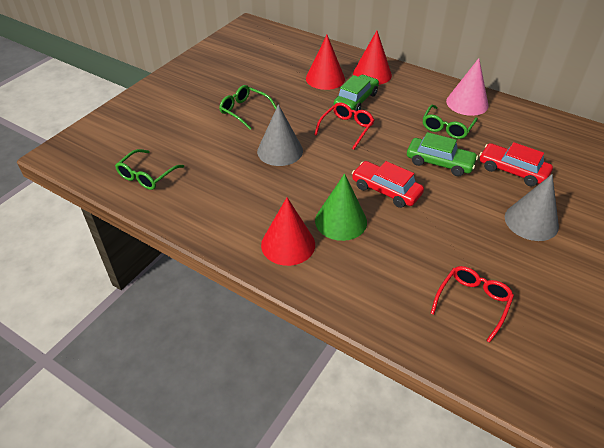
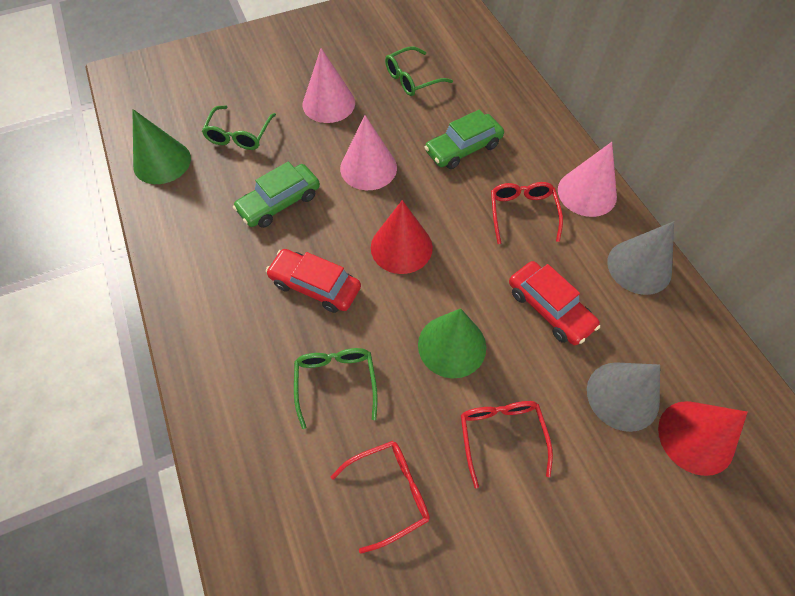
green cone: 1 -> 2
pink cone: 1 -> 3
red cone: 3 -> 2
red glasses: 2 -> 3

